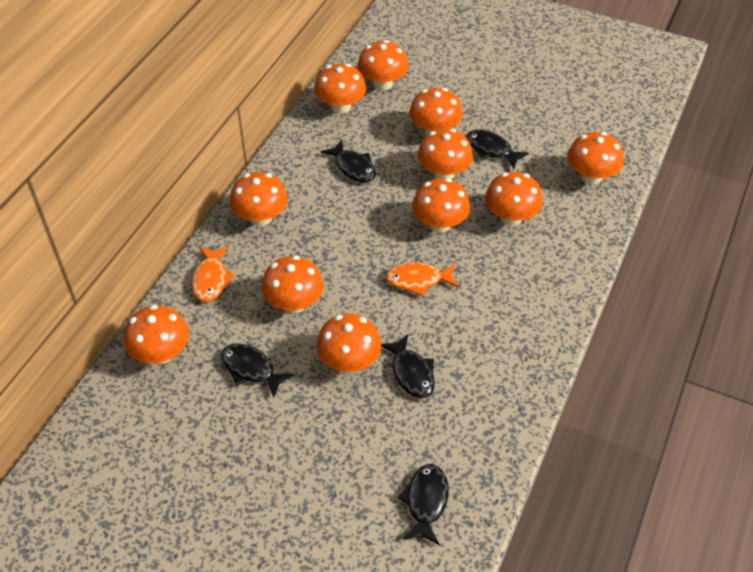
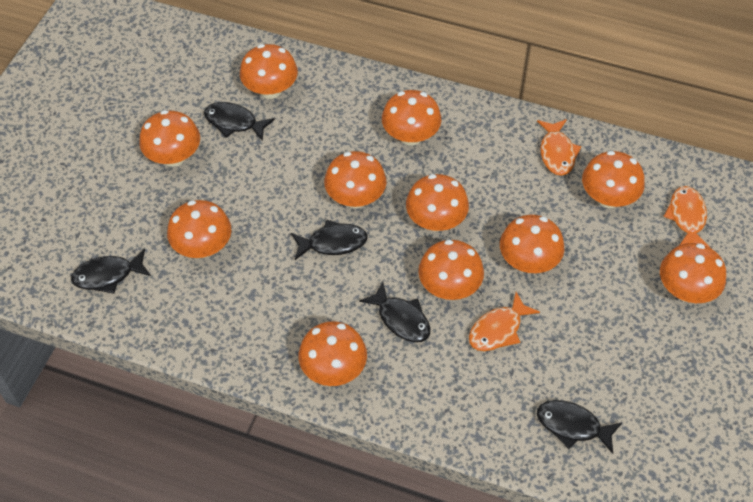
orange fish: 2 -> 3

